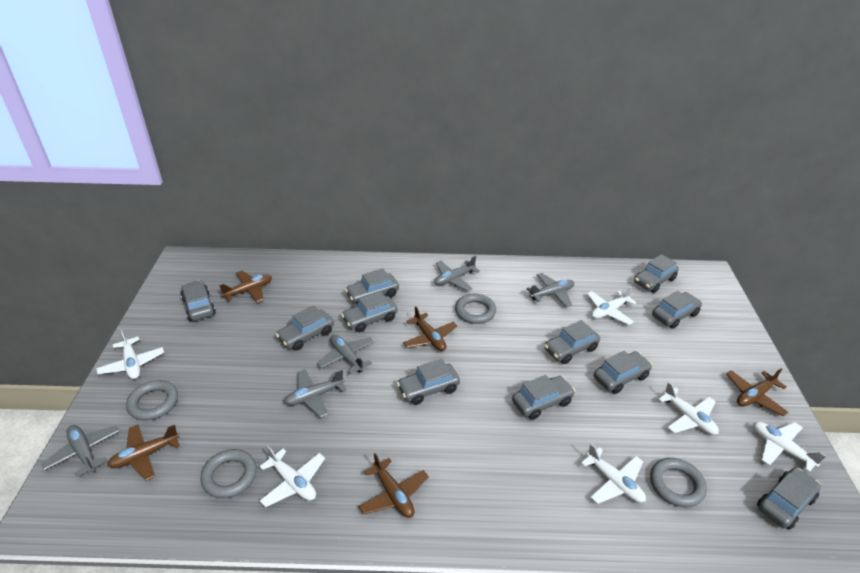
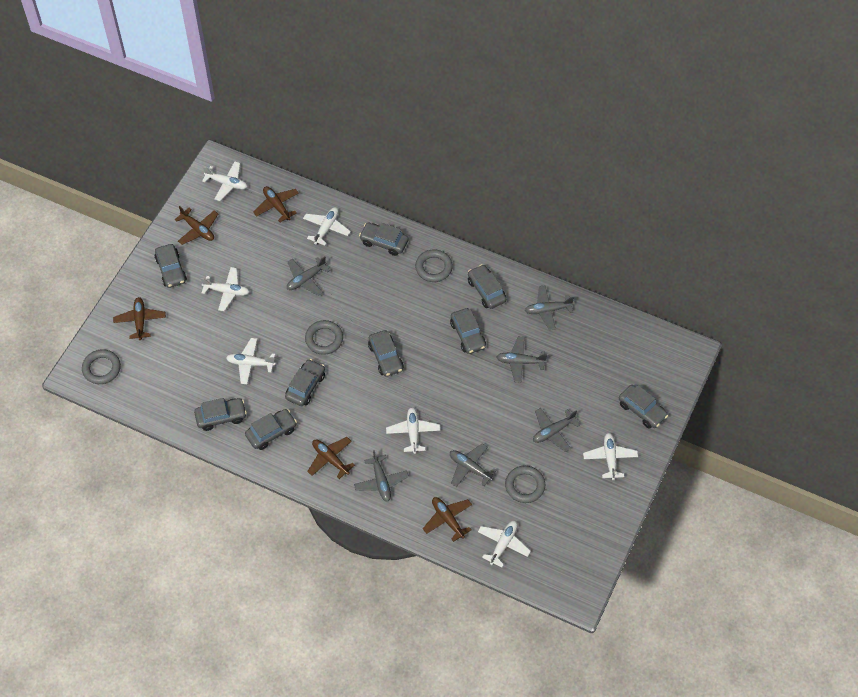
grey car: 11 -> 9
grey plane: 5 -> 6
white plane: 6 -> 7

